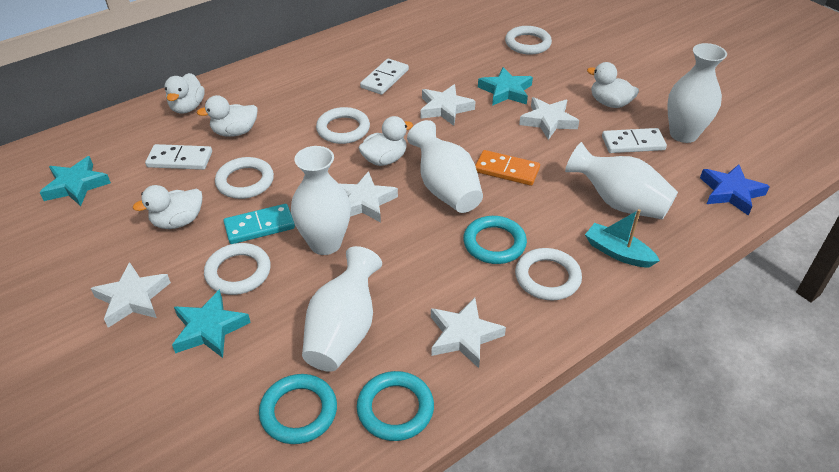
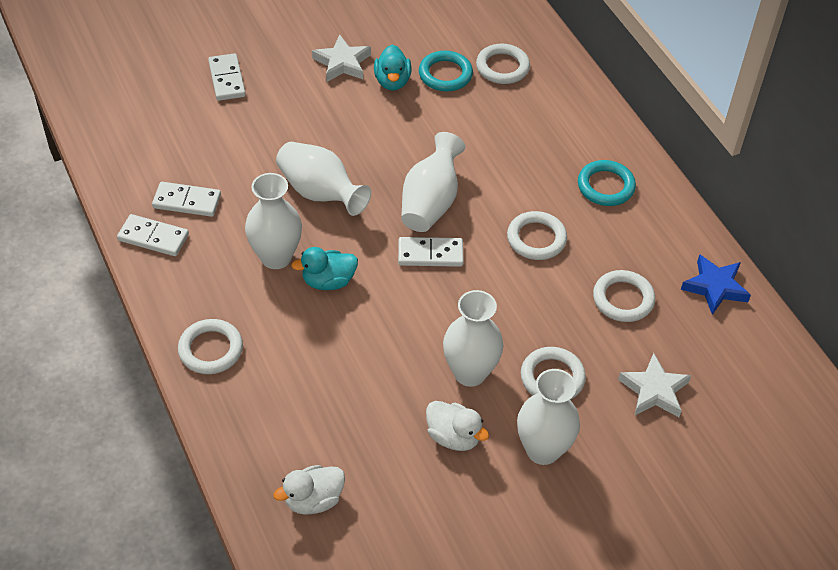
orange domino: 1 -> 0
turquoise boat: 1 -> 0
turquoise domino: 1 -> 0
turquoise duck: 0 -> 2
turquoise ring: 3 -> 2
turquoise star: 3 -> 0
white domino: 3 -> 4
white duck: 5 -> 2
white star: 5 -> 2

